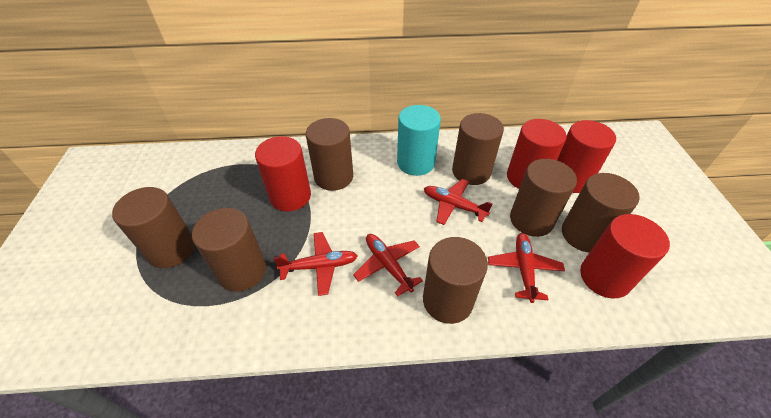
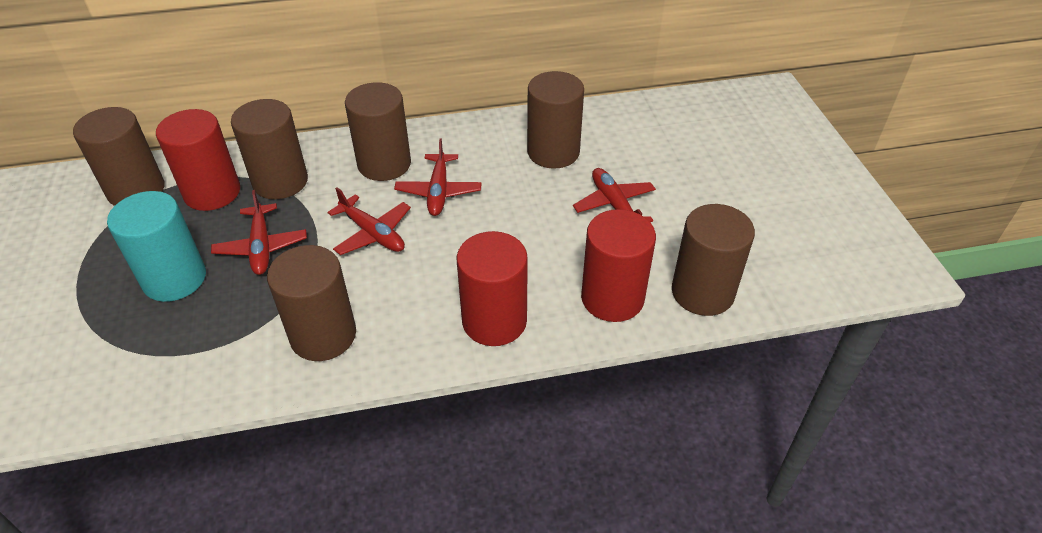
brown cylinder: 7 -> 6
red cylinder: 4 -> 3

